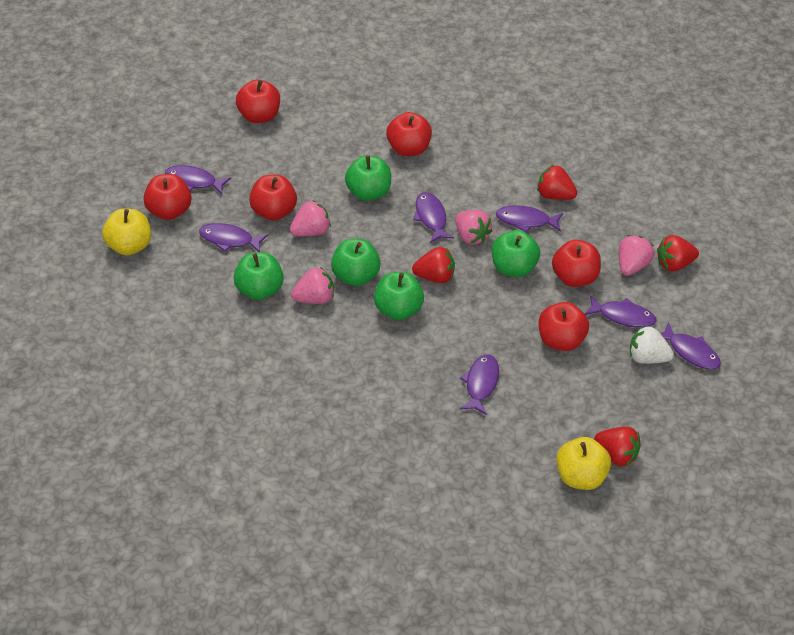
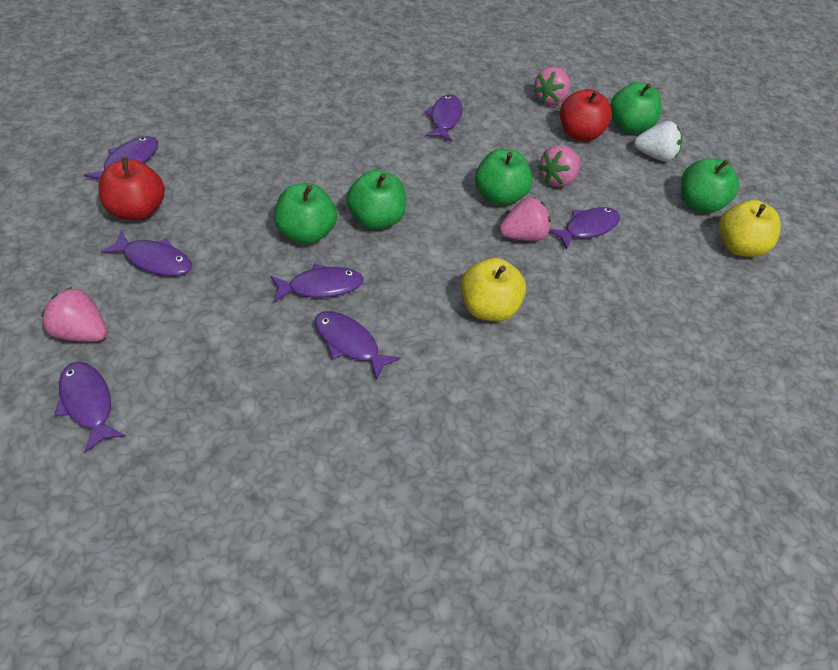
red apple: 6 -> 2
red strawberry: 4 -> 0

